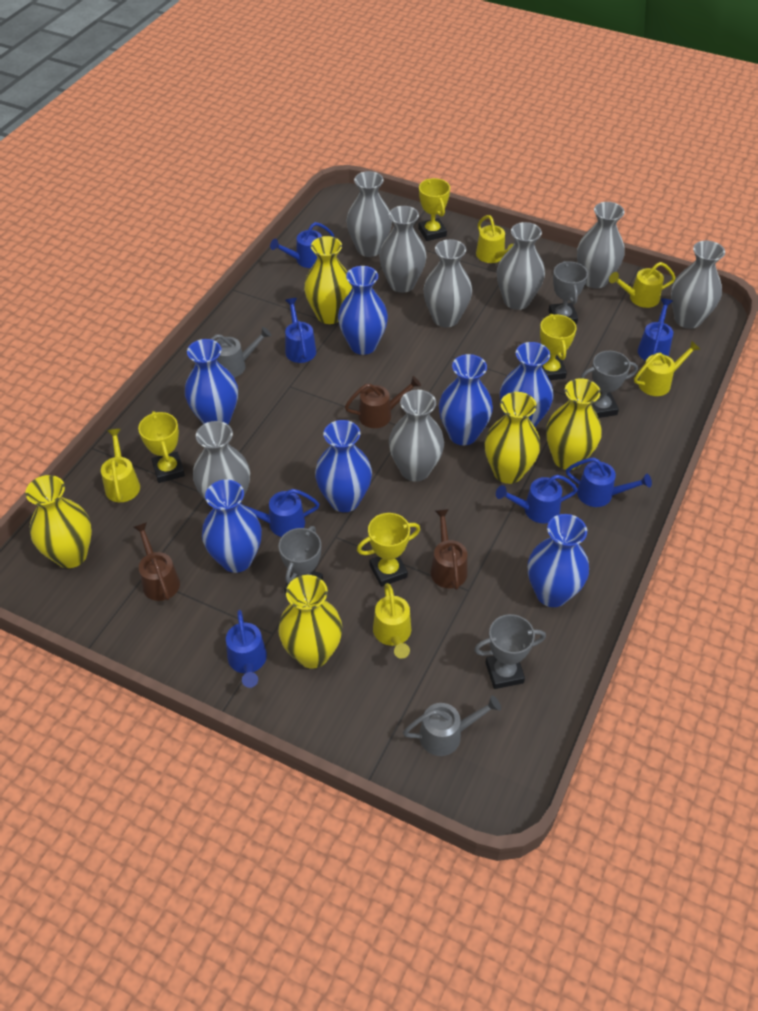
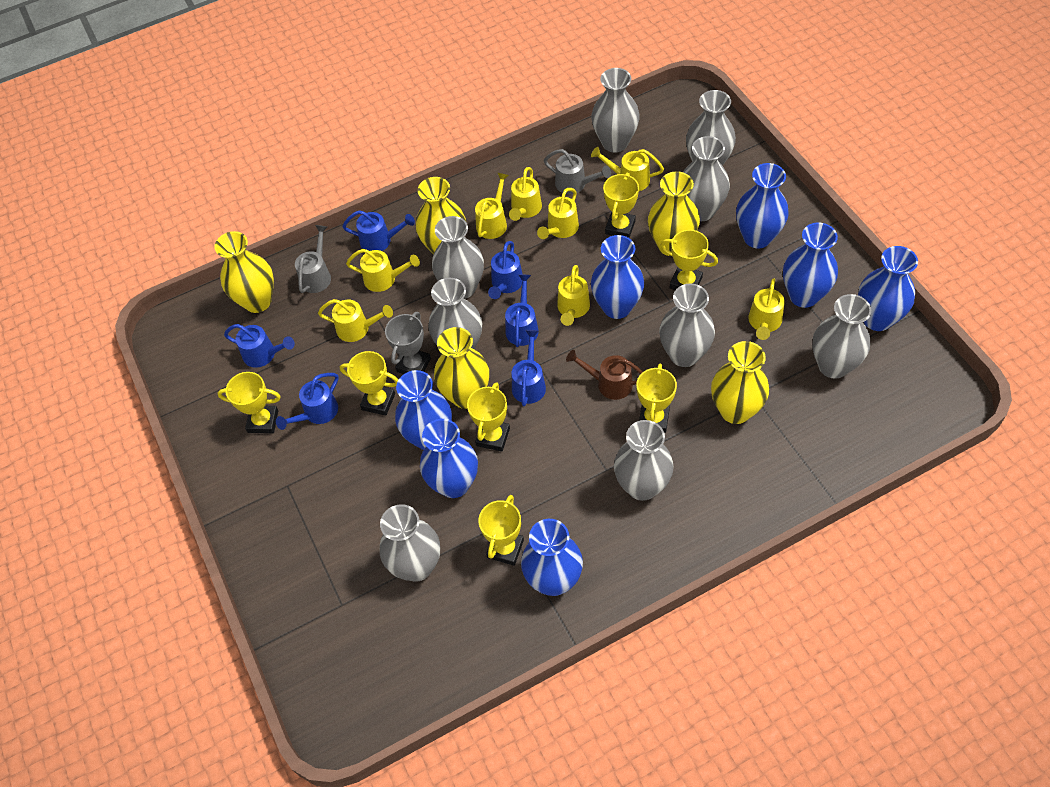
blue watering can: 7 -> 6
brown watering can: 3 -> 1
grey trophy: 4 -> 1
grey vase: 8 -> 9
yellow trophy: 4 -> 7
yellow watering can: 5 -> 8

